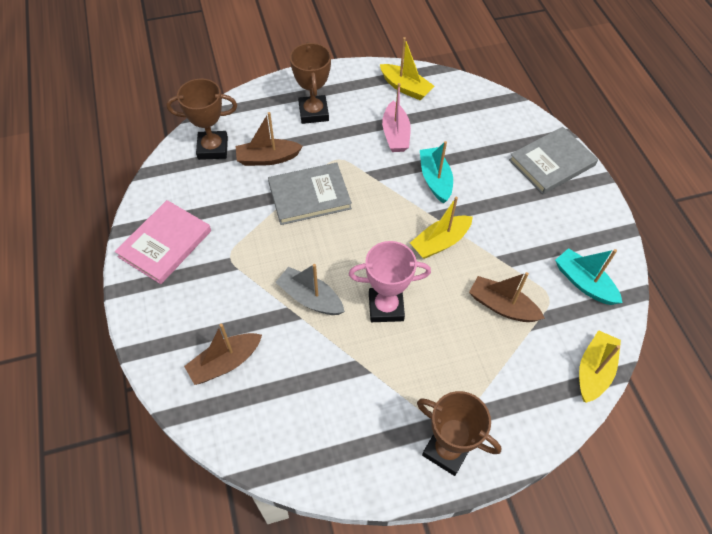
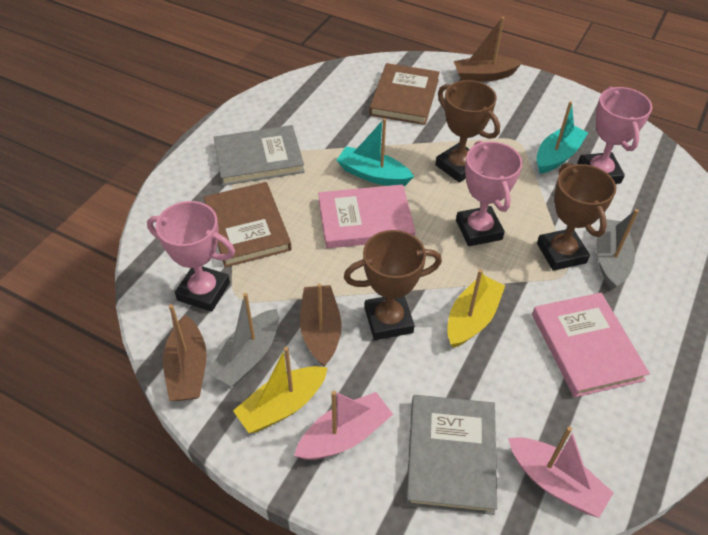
brown book: 0 -> 2
grey boat: 1 -> 2
pink boat: 1 -> 2
pink book: 1 -> 2
pink trophy: 1 -> 3
yellow boat: 3 -> 2

